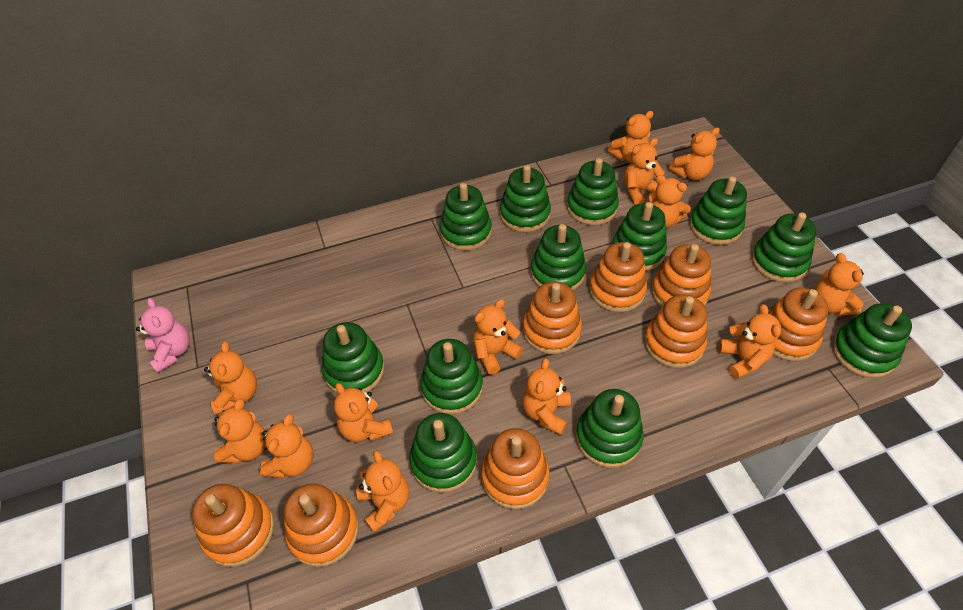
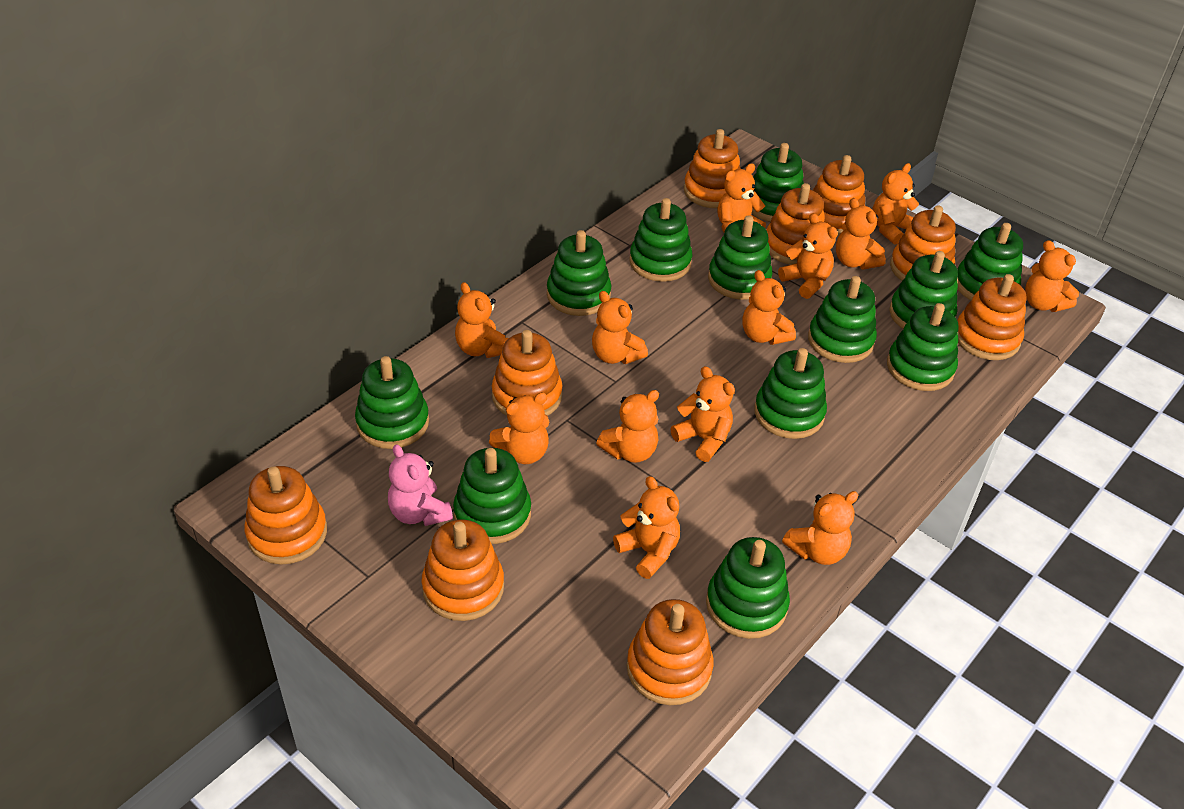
orange stacking toy: 8 -> 9

